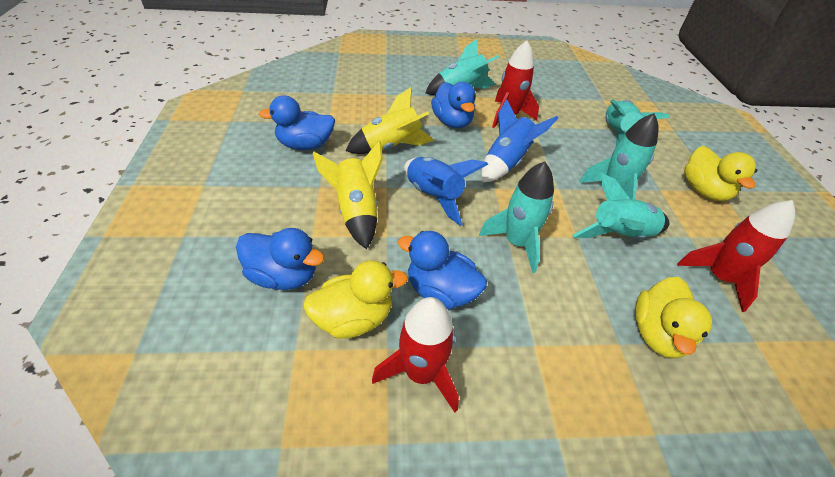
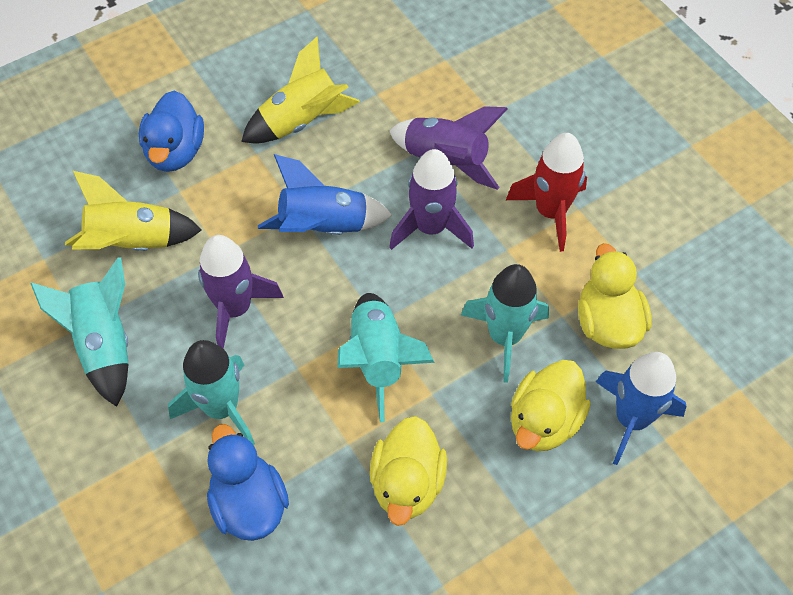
blue duck: 4 -> 2
purple rocket: 0 -> 3
red rocket: 3 -> 1
turquoise rocket: 5 -> 4

